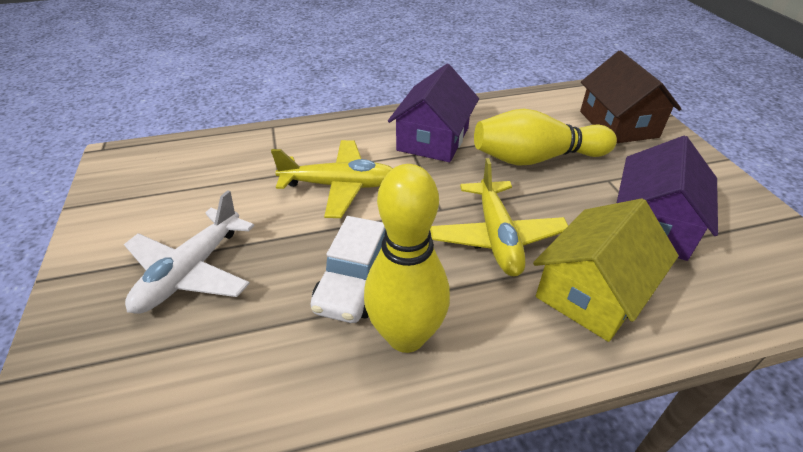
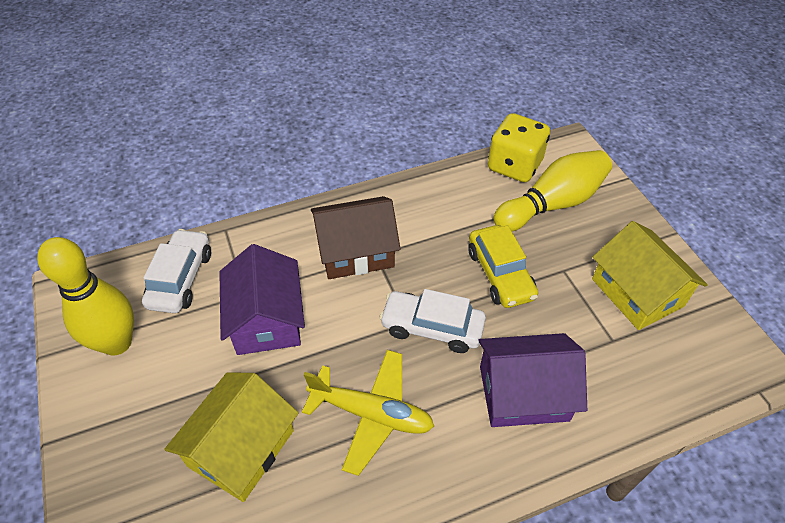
white car: 1 -> 2
white plane: 1 -> 0
yellow car: 0 -> 1
yellow dice: 0 -> 1
yellow house: 1 -> 2
yellow plane: 2 -> 1

